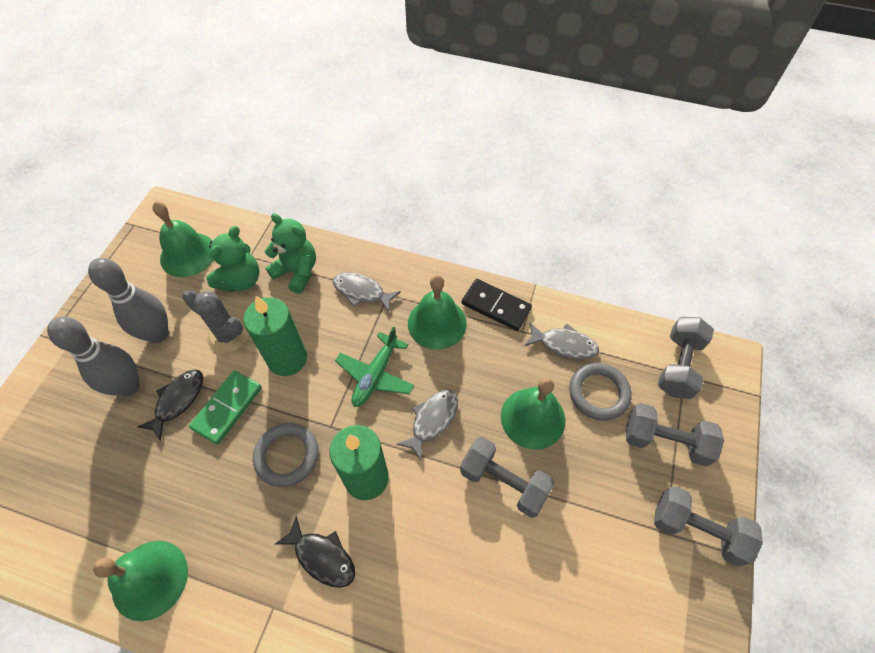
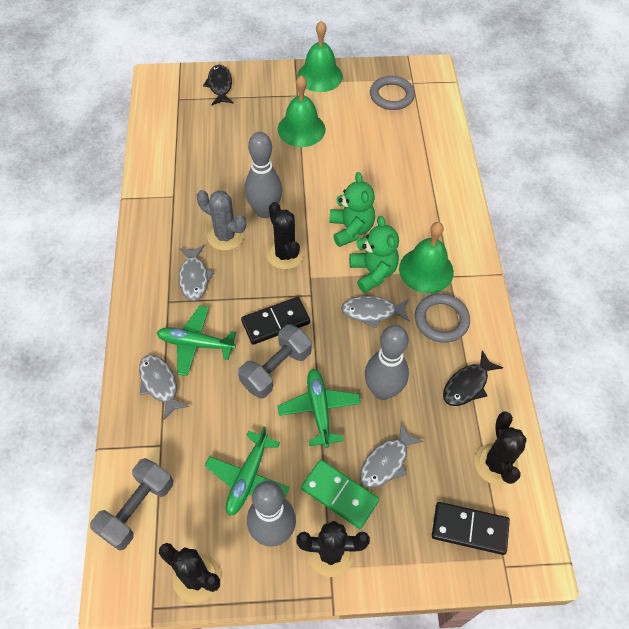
black cactus: 0 -> 4
black domino: 1 -> 2
green bell: 4 -> 3
green candle: 2 -> 0
green plane: 1 -> 3
grey bowling pin: 2 -> 3
grey dumbbell: 4 -> 2
grey fish: 3 -> 4

